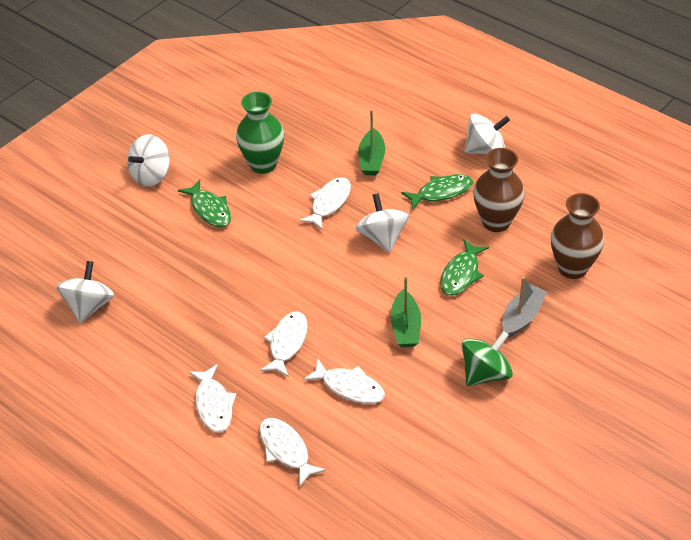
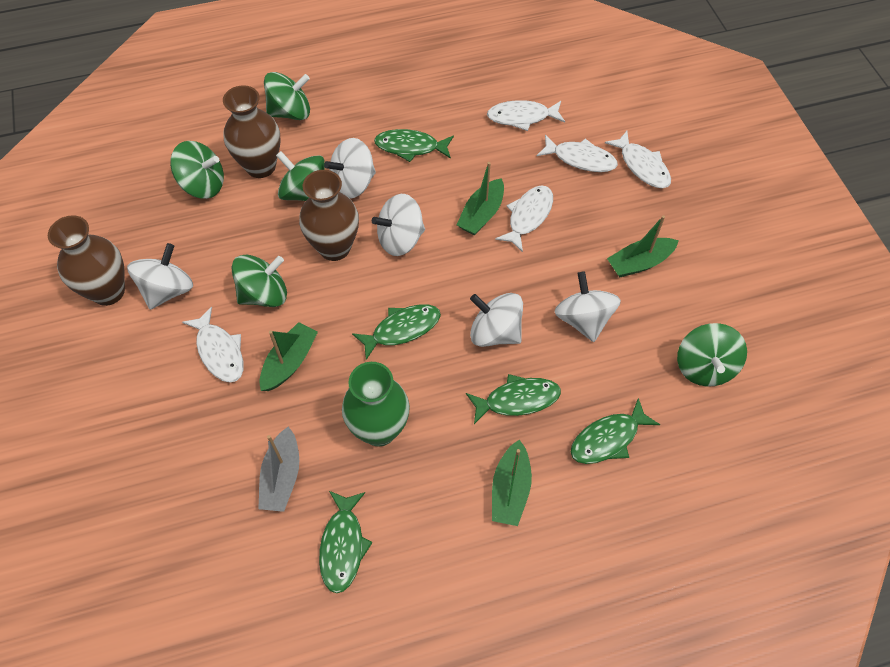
brown vase: 2 -> 3
green boat: 2 -> 4
green fish: 3 -> 5
green spinning top: 1 -> 5
white spinning top: 4 -> 5

